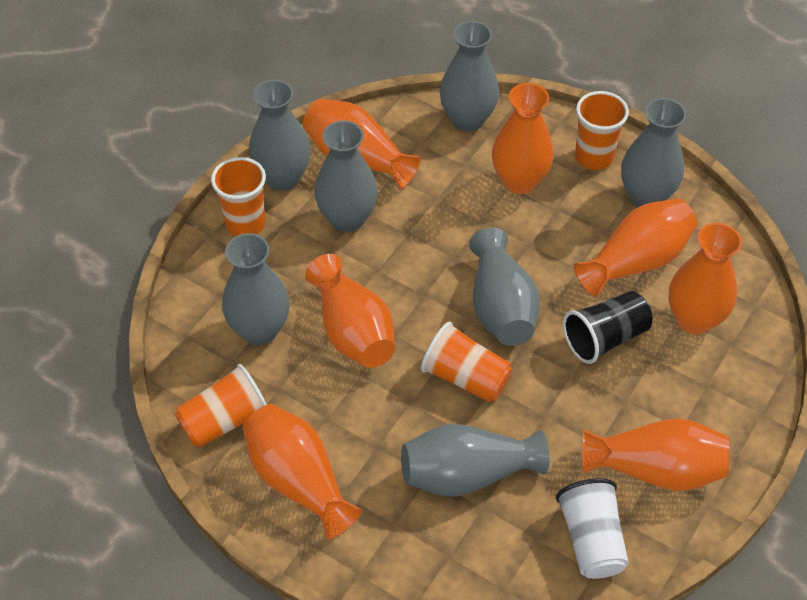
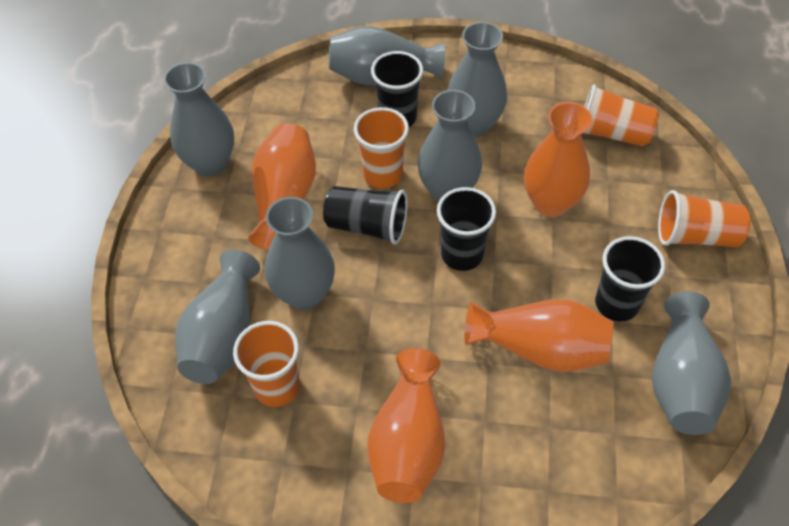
black cup: 1 -> 4
orange vase: 7 -> 4
white cup: 1 -> 0

